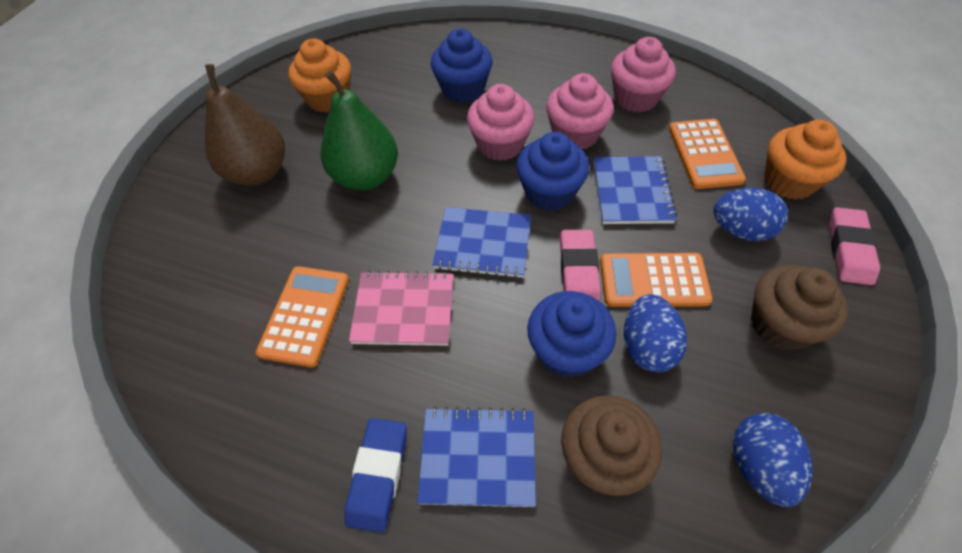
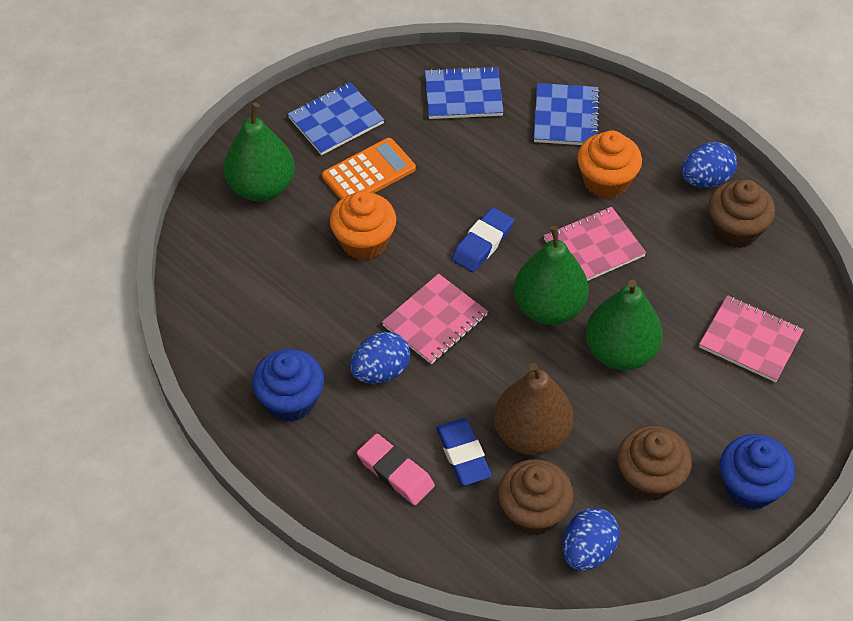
blue cupcake: 3 -> 2
blue eraser: 1 -> 2
brown cupcake: 2 -> 3
green pear: 1 -> 3
orange calculator: 3 -> 1
pink cupcake: 3 -> 0
pink eraser: 2 -> 1
pink notebook: 1 -> 3

